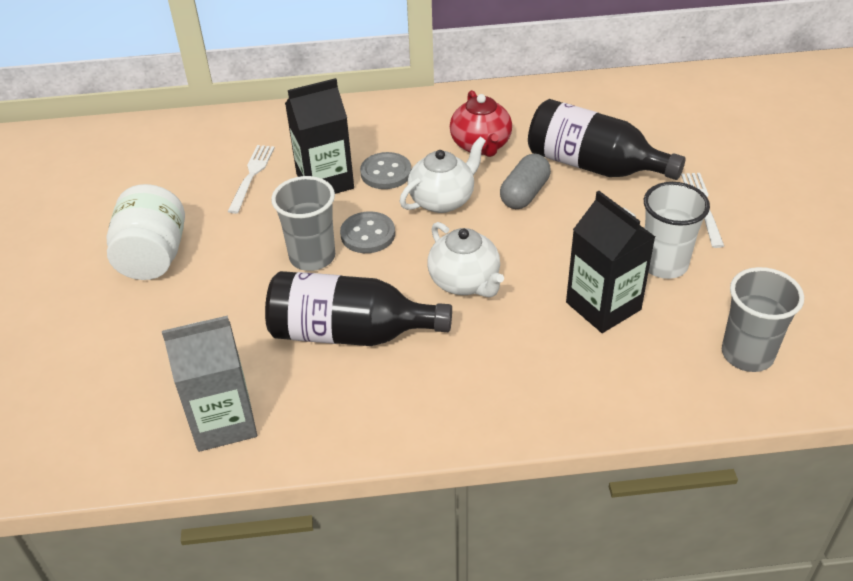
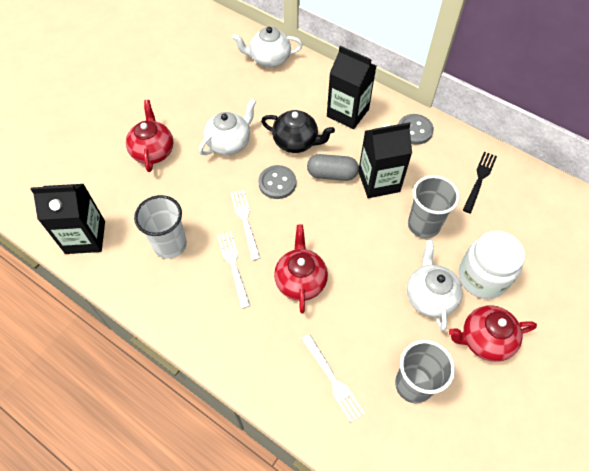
black bottle: 2 -> 0
black carton: 2 -> 3
black fork: 0 -> 1
black teapot: 0 -> 1
grey carton: 1 -> 0
red teapot: 1 -> 3
white fork: 2 -> 3
white teapot: 2 -> 3

